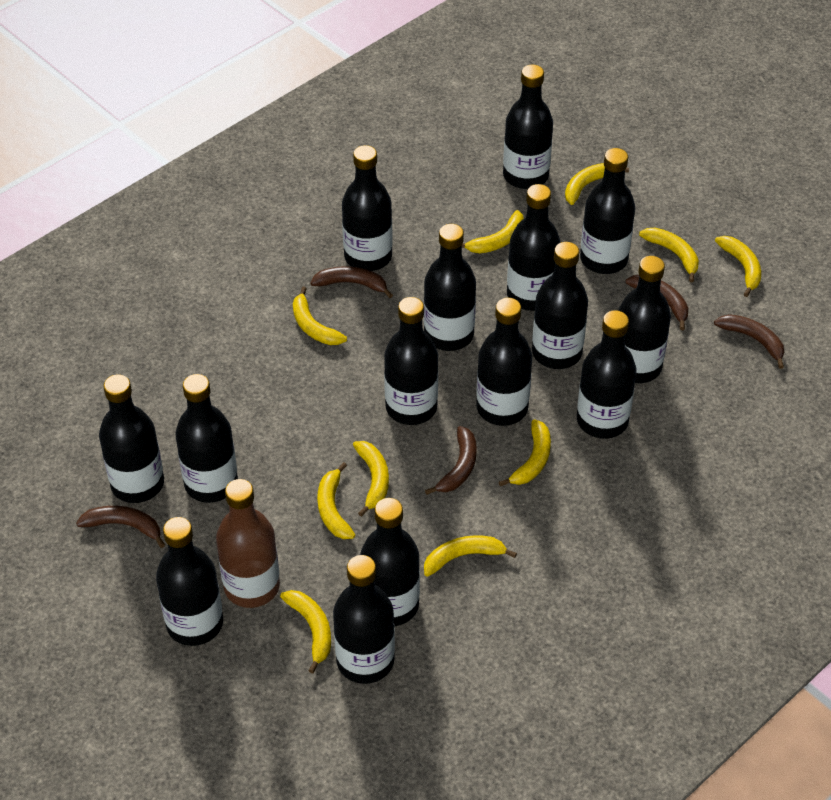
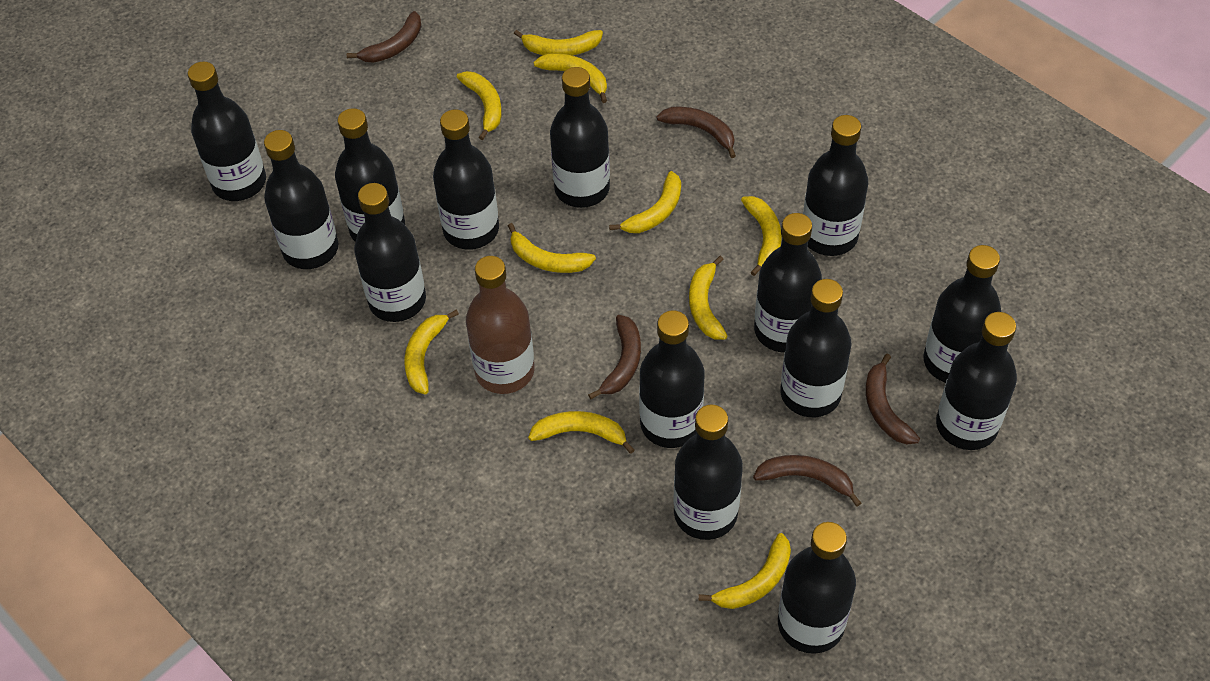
black bottle: 15 -> 14

